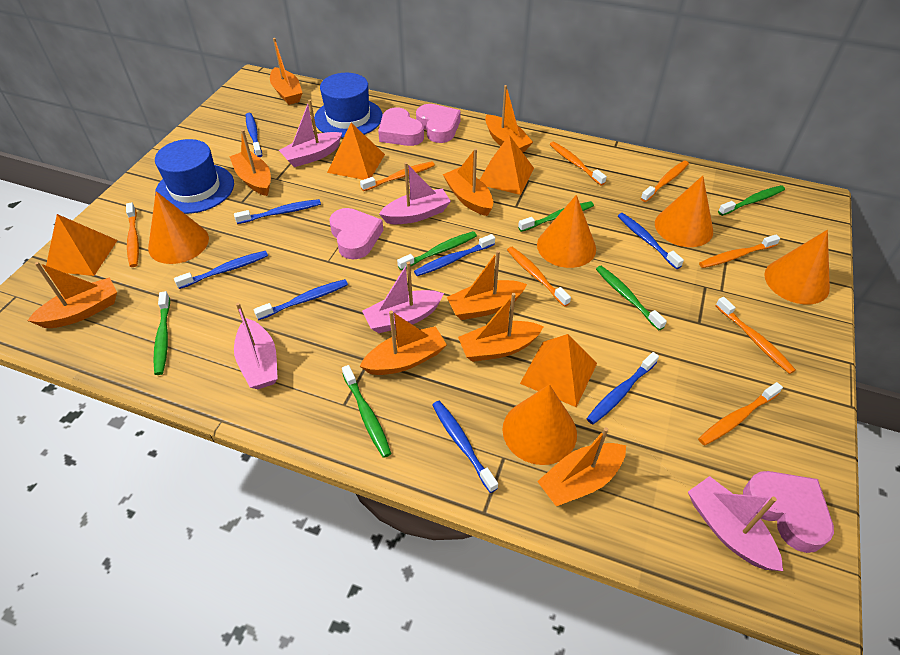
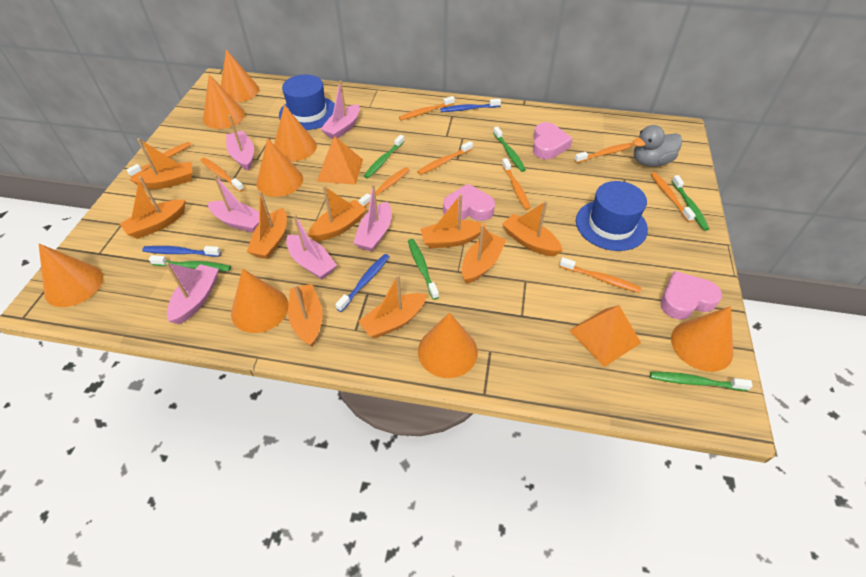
blue toothbrush: 8 -> 3
grey duck: 0 -> 1
orange cone: 5 -> 8
orange pyramid: 4 -> 2
orange toothbrush: 8 -> 9
pink boat: 5 -> 6
pink heart: 4 -> 3

